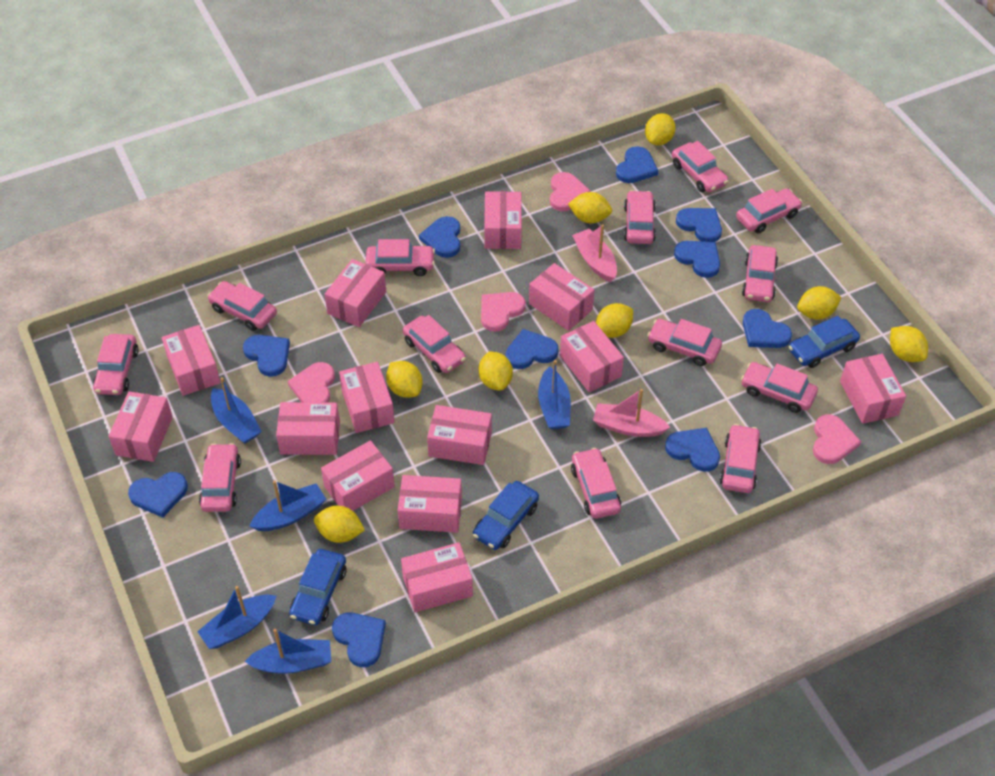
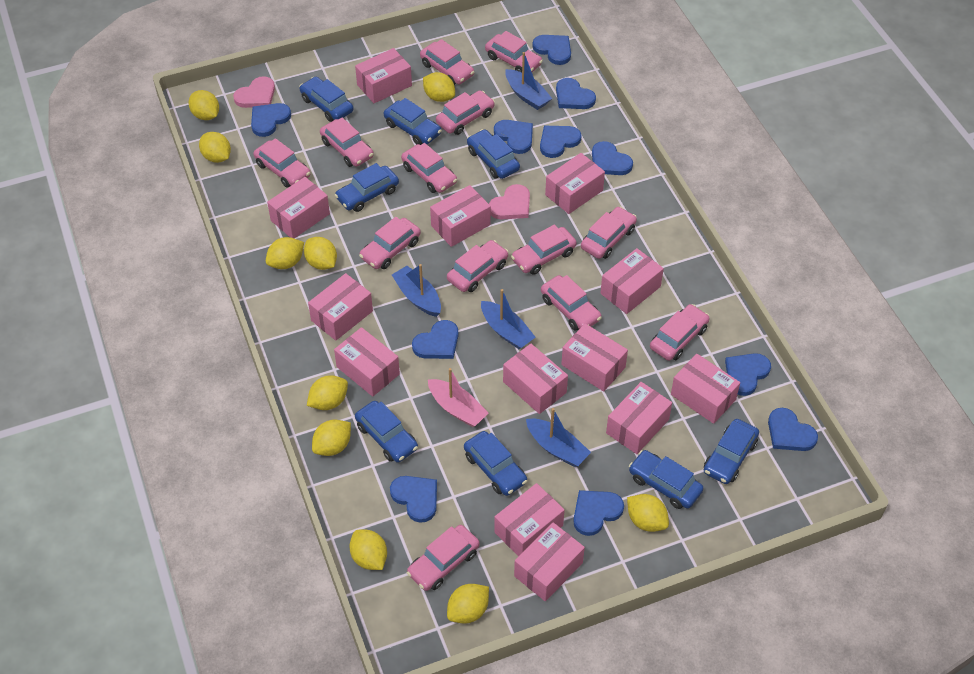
blue boat: 5 -> 4
blue car: 3 -> 8
blue heart: 10 -> 11
pink boat: 2 -> 1
pink heart: 4 -> 2
yellow lemon: 8 -> 10

